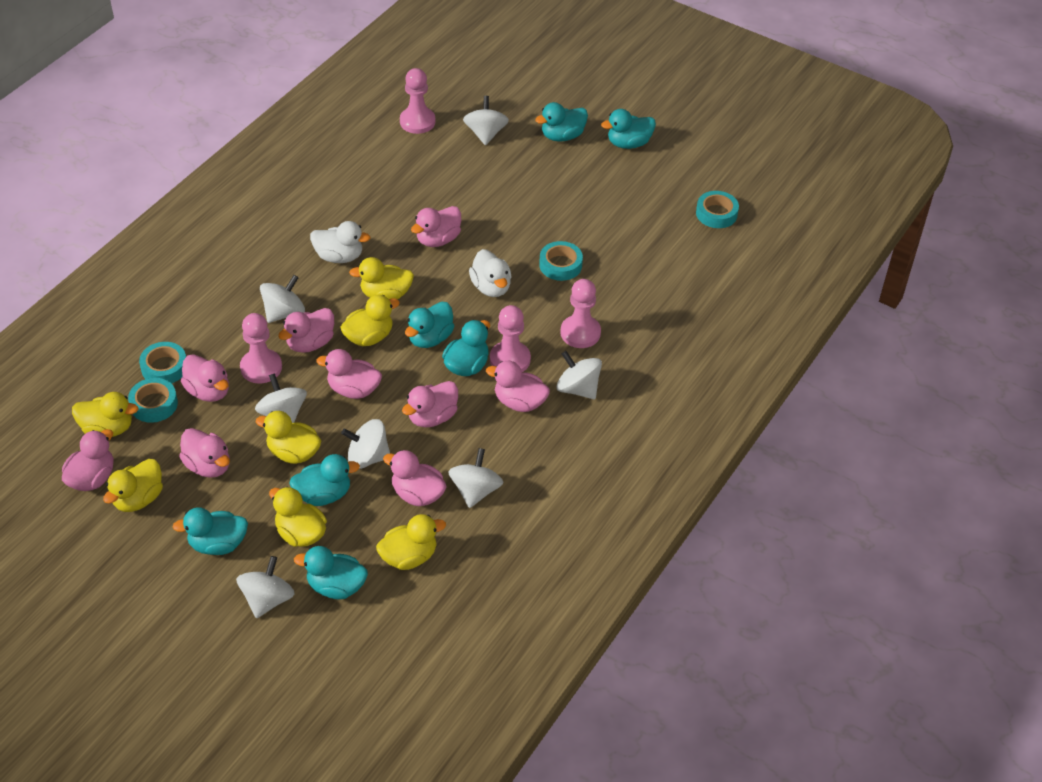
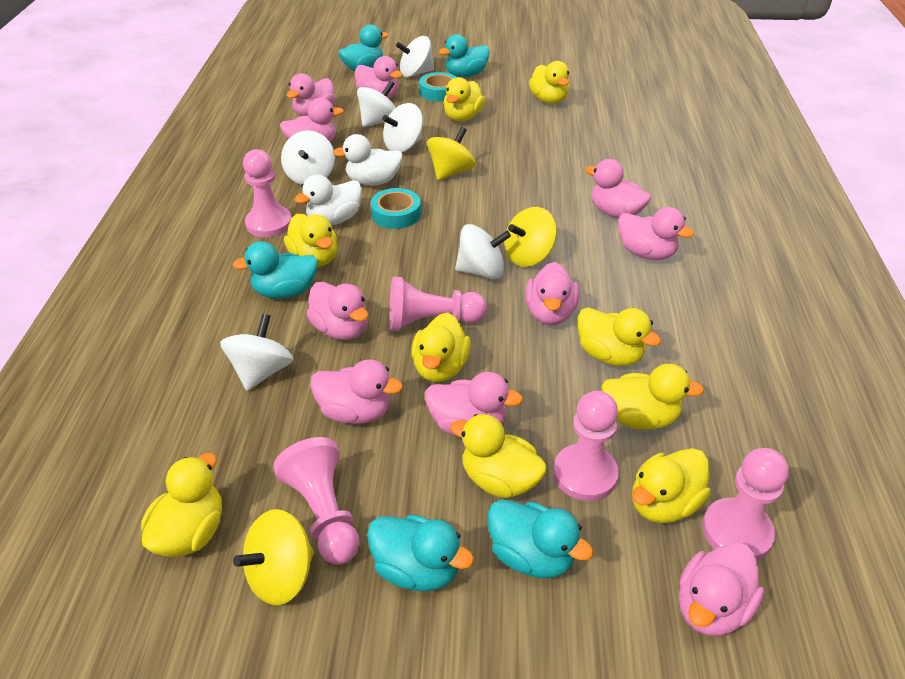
pink duck: 9 -> 10
pink pawn: 4 -> 5
turquoise duck: 7 -> 5
turquoise tape: 4 -> 2
white spinning top: 7 -> 6
yellow duck: 7 -> 9
yellow spinning top: 0 -> 3

